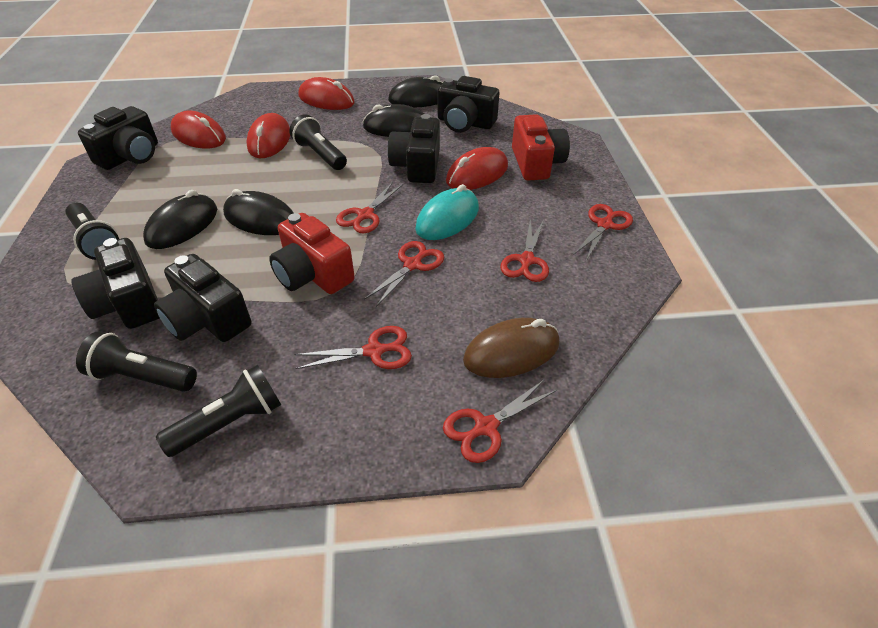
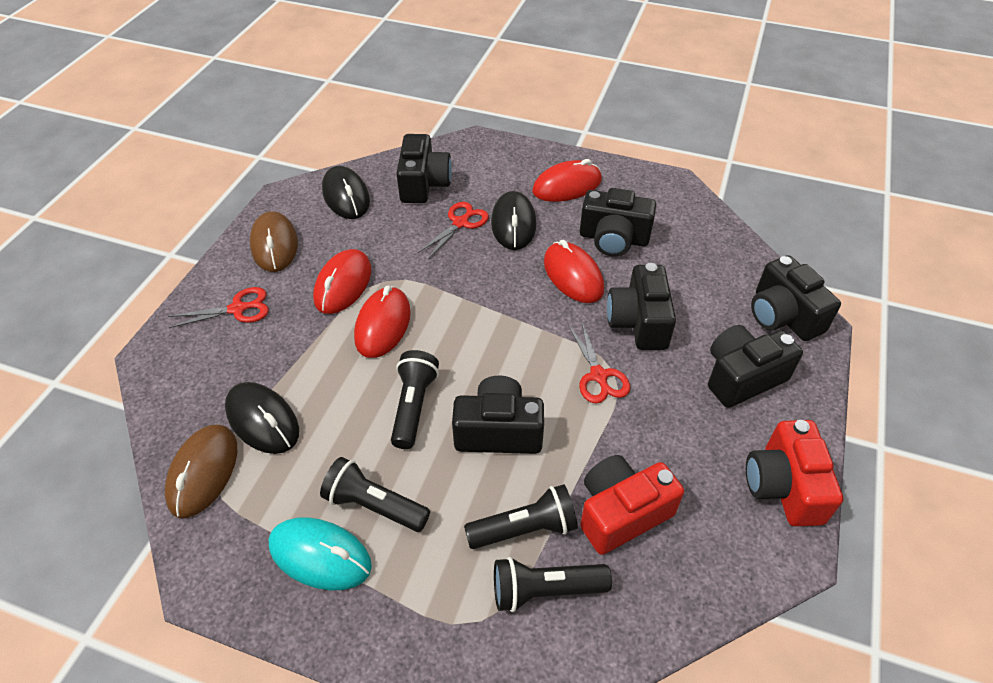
black camera: 5 -> 6
black mouse: 4 -> 3
brown mouse: 1 -> 2
red scissors: 6 -> 3

